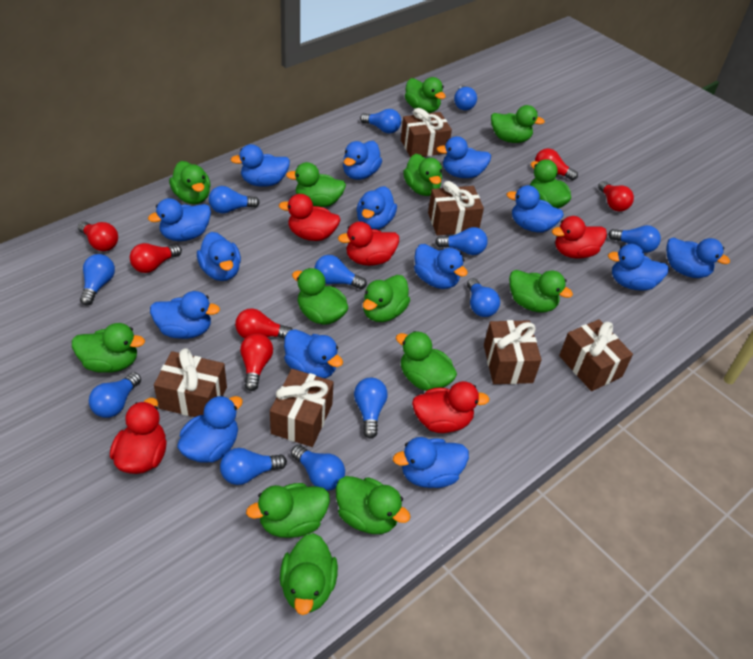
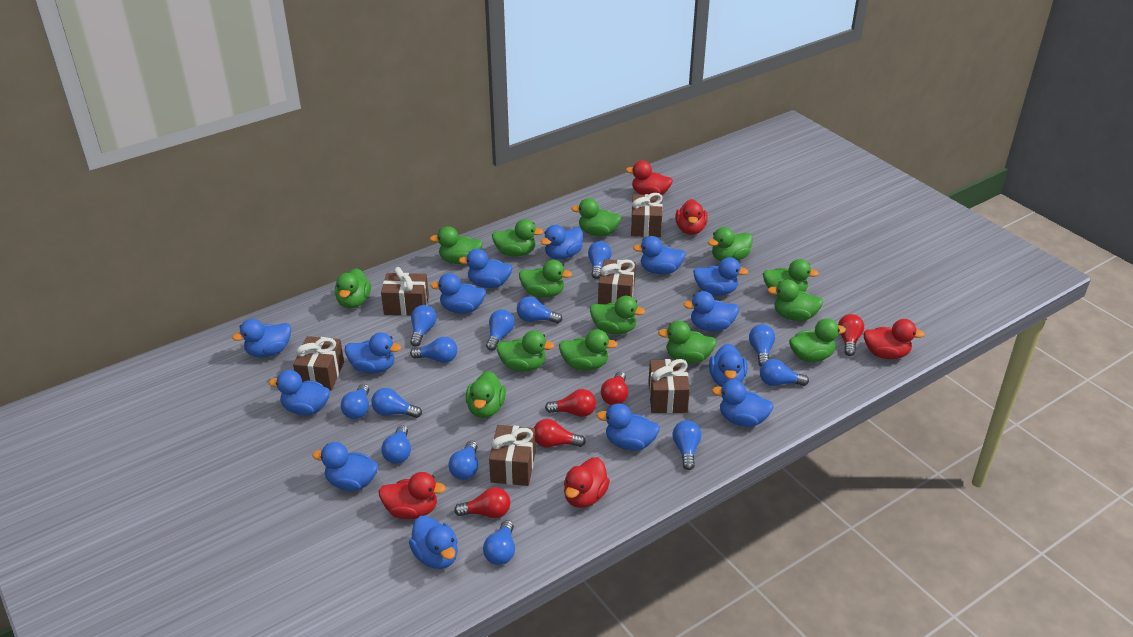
blue light bulb: 12 -> 13
red light bulb: 6 -> 5

